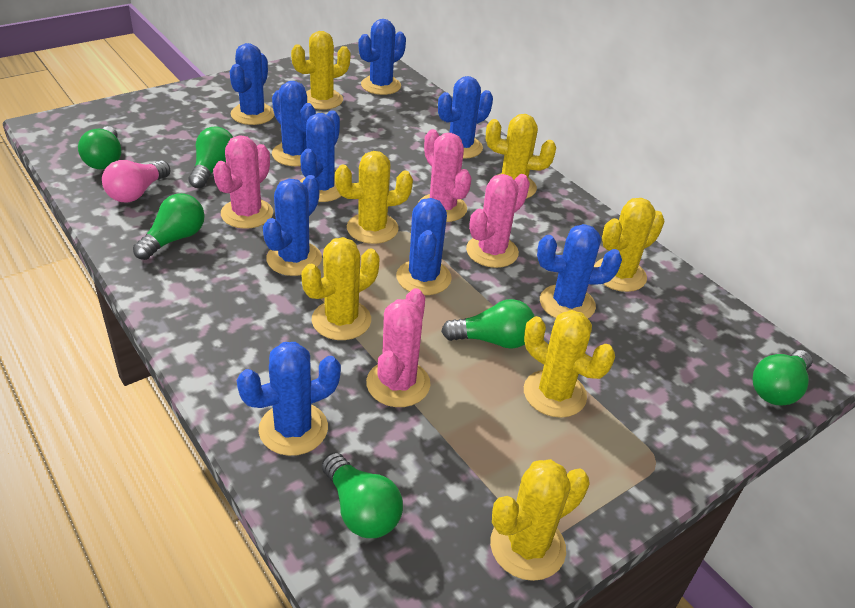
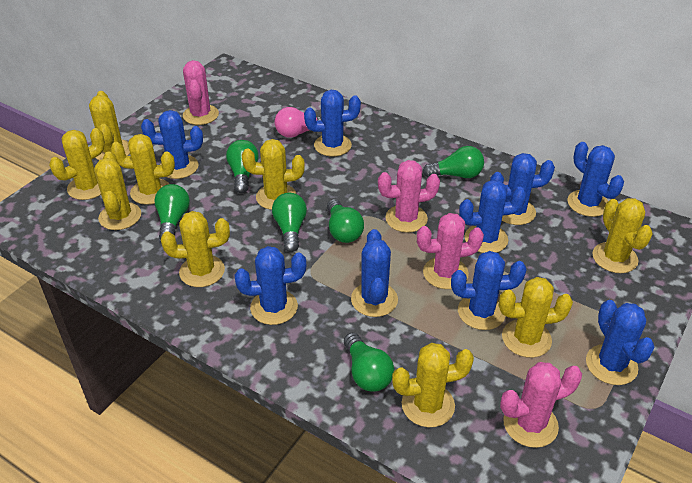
yellow cactus: 7 -> 9

